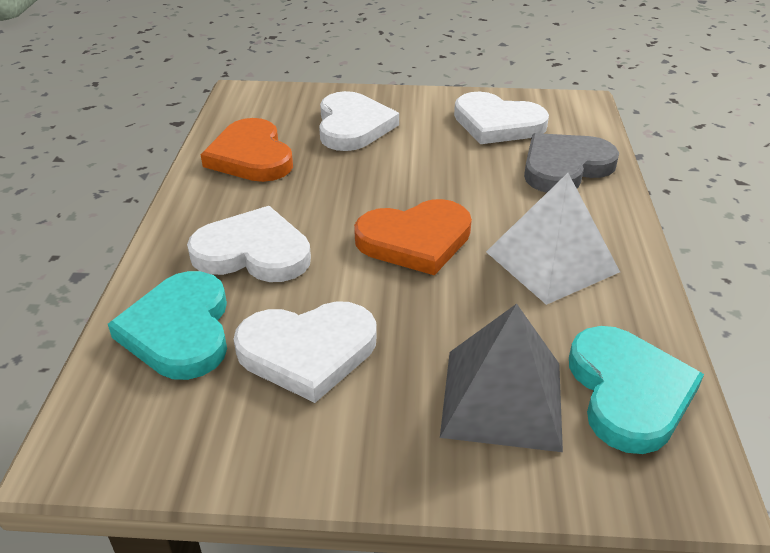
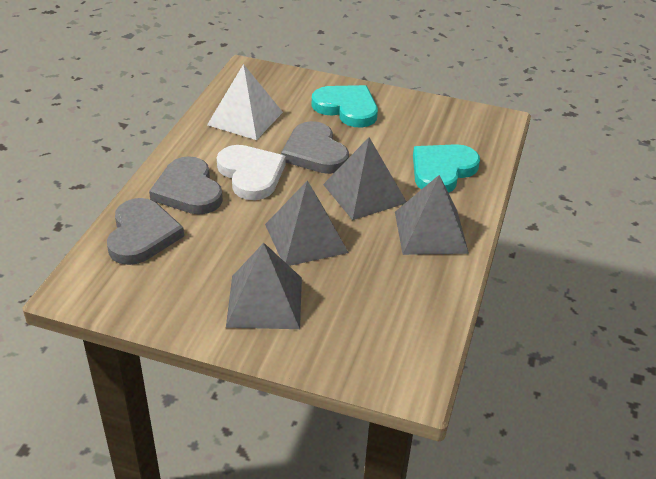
grey heart: 1 -> 3
grey pyramid: 1 -> 4
orange heart: 2 -> 0
white heart: 4 -> 1

